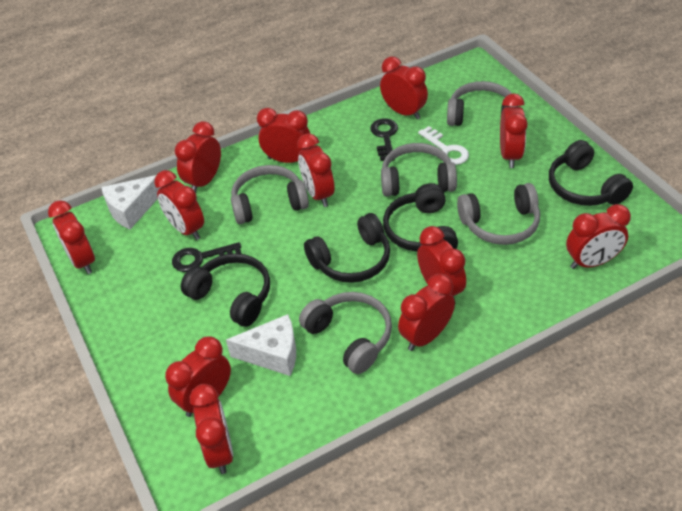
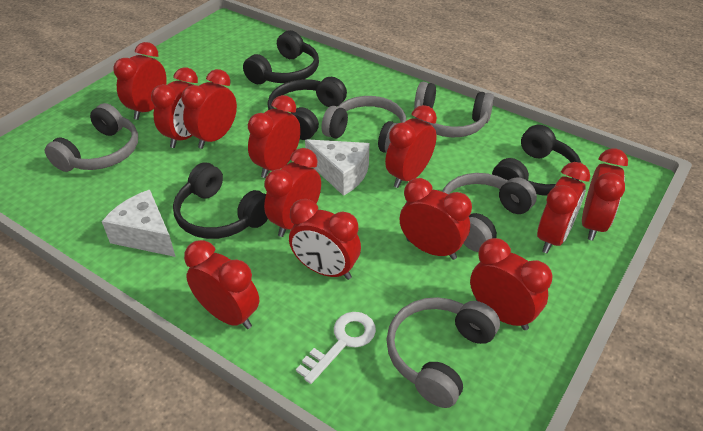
black key: 2 -> 0

